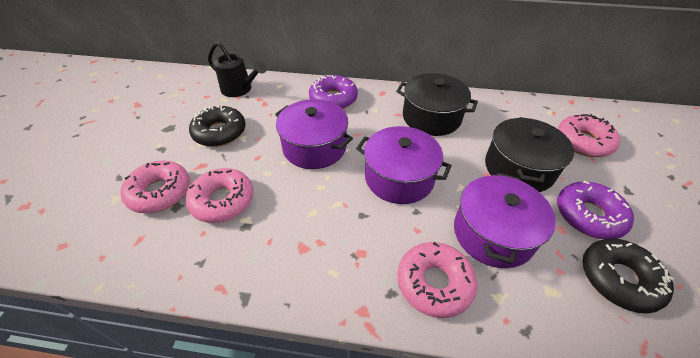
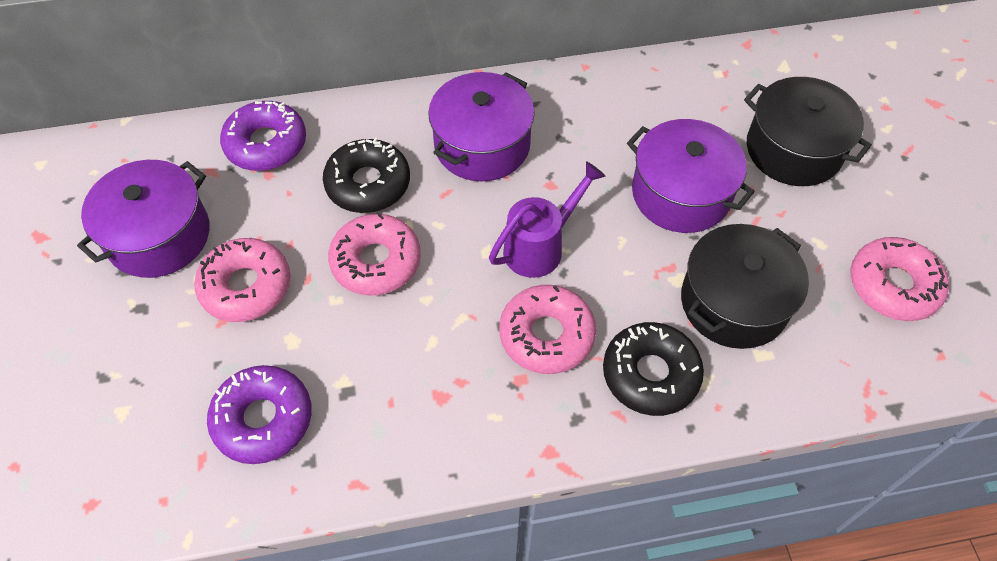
black watering can: 1 -> 0
purple watering can: 0 -> 1

